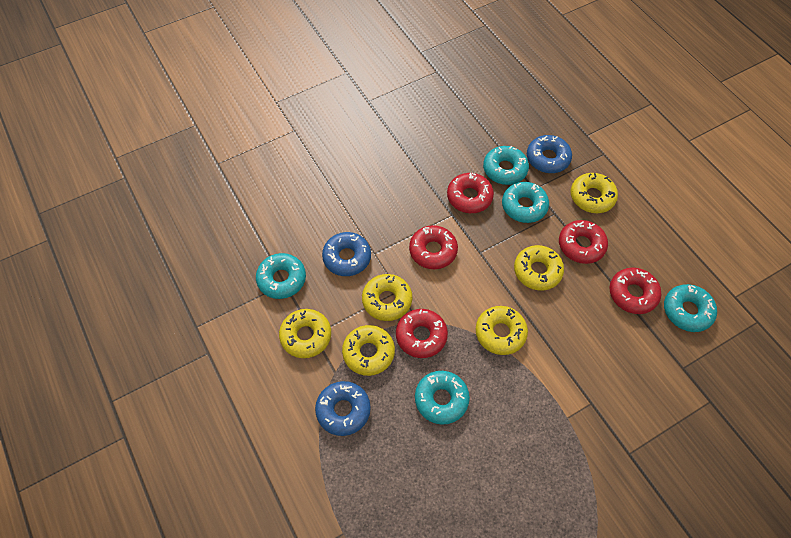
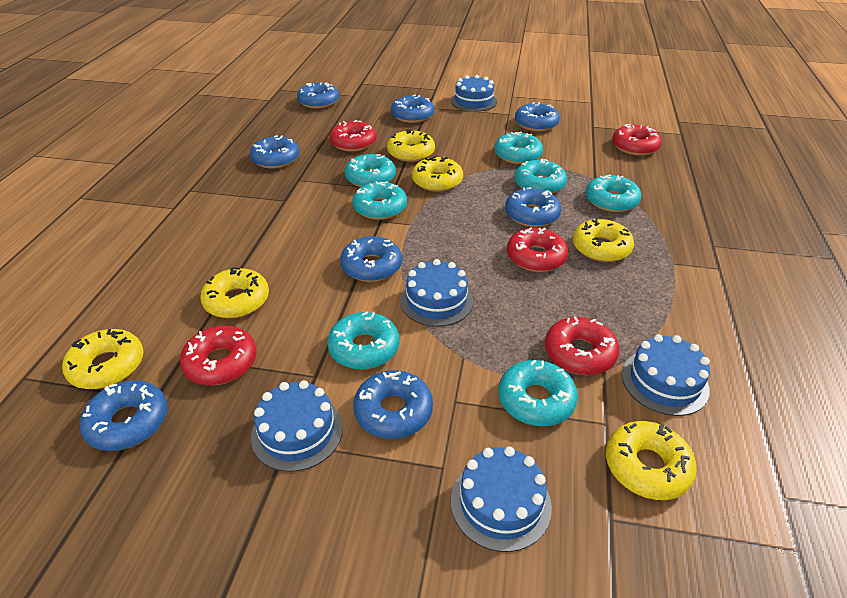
blue cake: 0 -> 5
blue donut: 3 -> 8
turquoise donut: 5 -> 7

